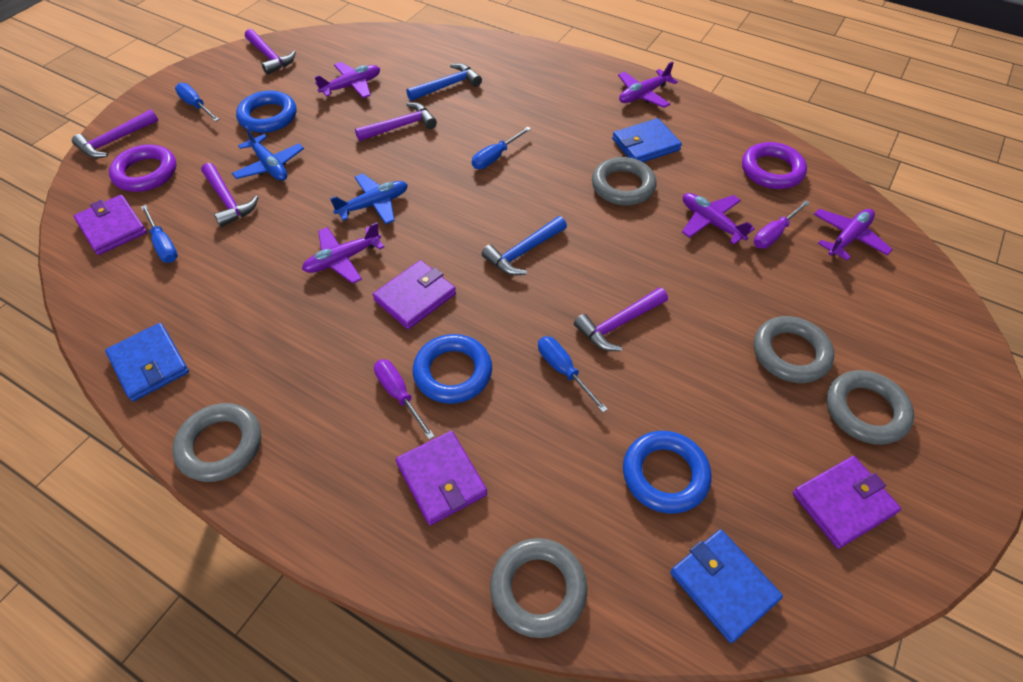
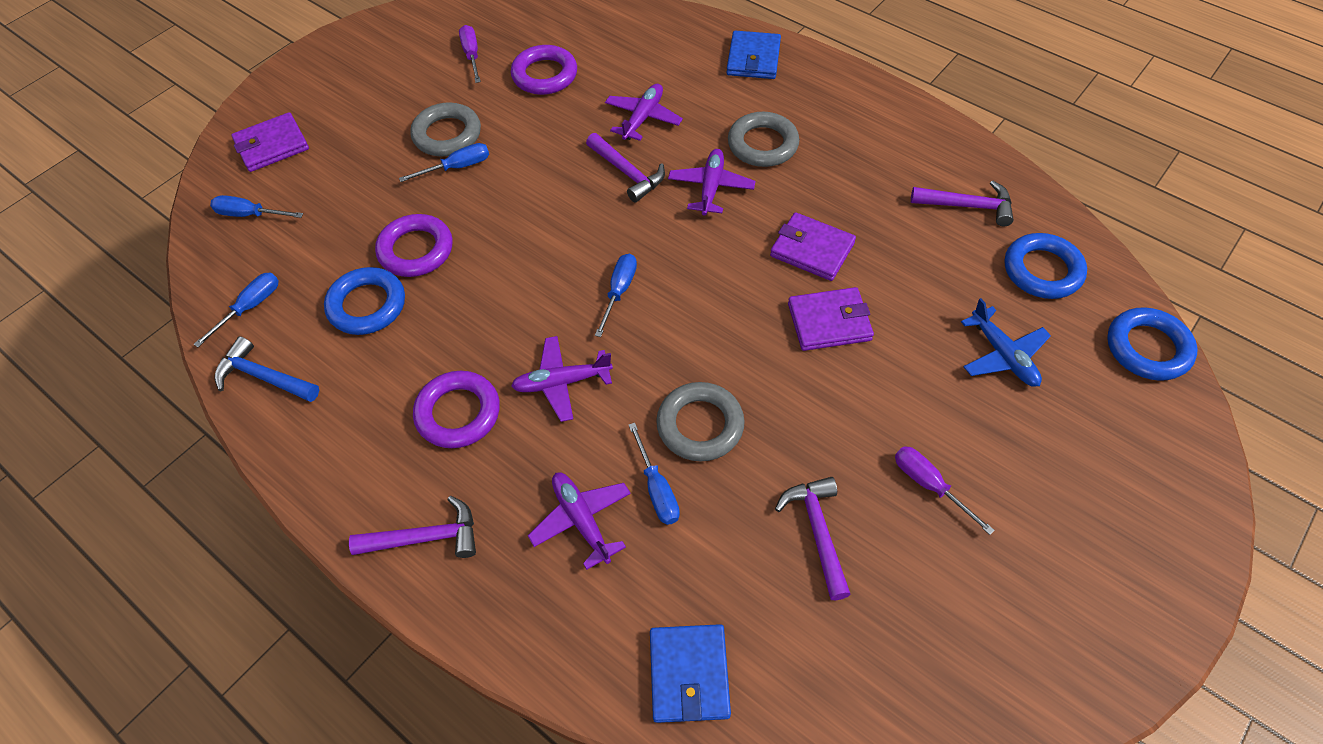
blue hammer: 2 -> 1
blue plane: 2 -> 1
blue screwdriver: 4 -> 5
blue wallet: 3 -> 2
grey ring: 5 -> 3
purple hammer: 5 -> 4
purple plane: 5 -> 4
purple ring: 2 -> 3
purple wallet: 4 -> 3

